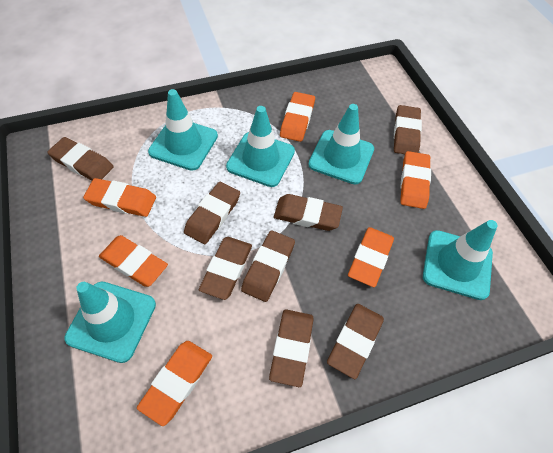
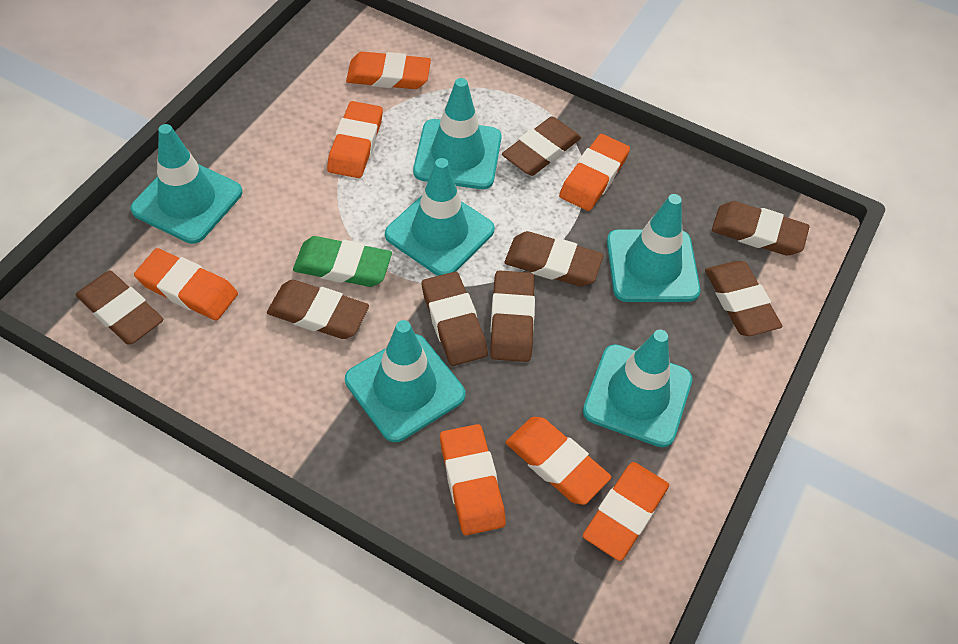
green eraser: 0 -> 1
orange eraser: 6 -> 7
turquoise traffic cone: 5 -> 6

